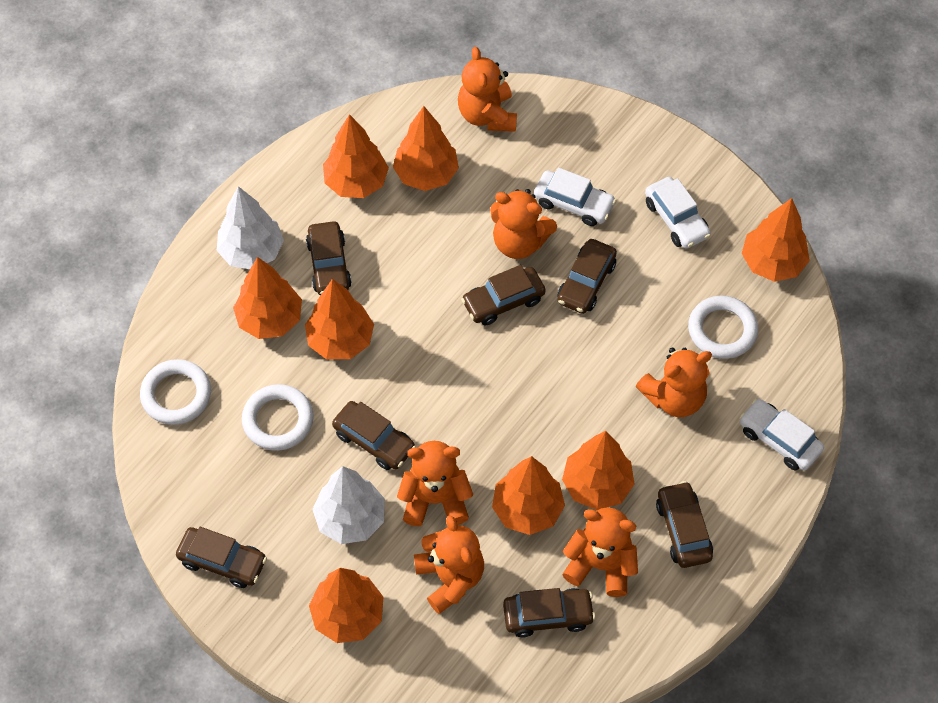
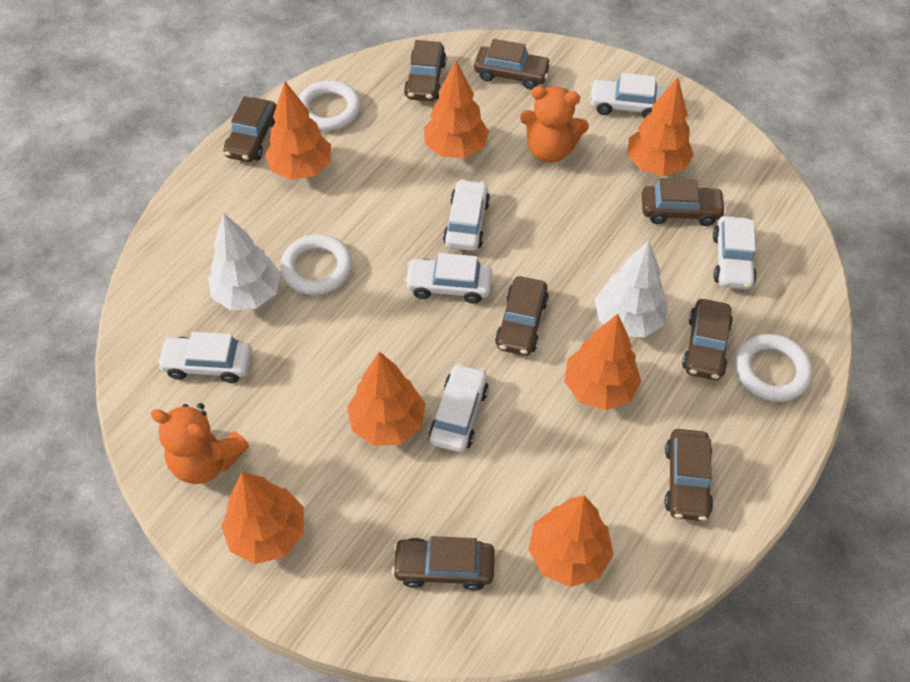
brown car: 7 -> 8
orange teddy bear: 6 -> 2
orange tree: 8 -> 7
white car: 3 -> 6

